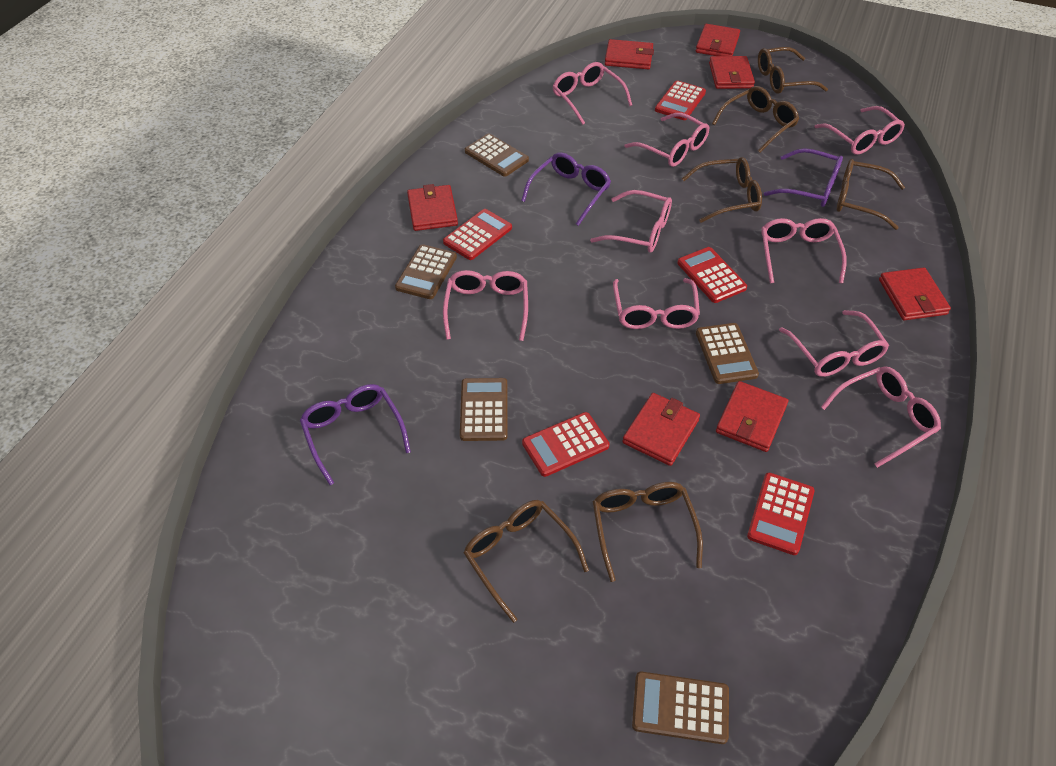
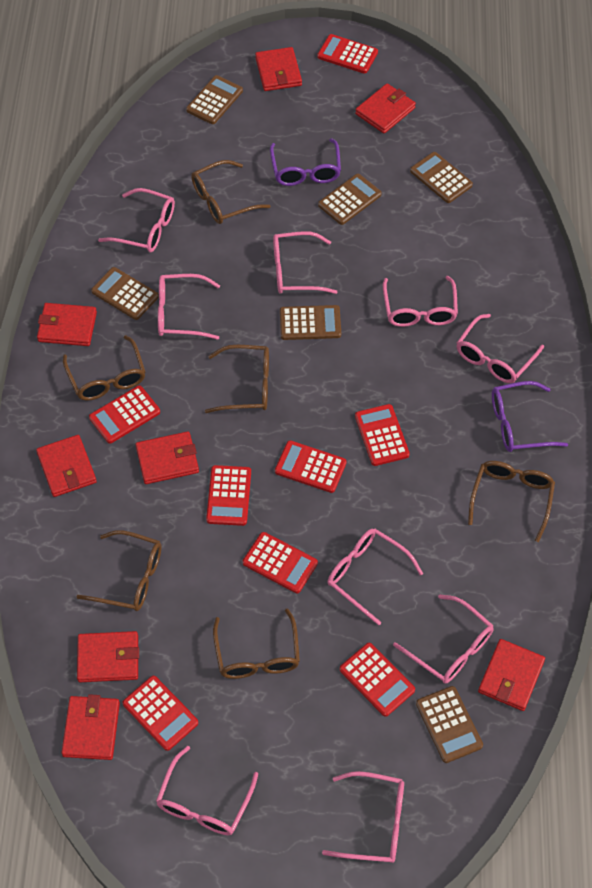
brown calculator: 5 -> 6
purple glasses: 3 -> 2
red calculator: 5 -> 8
red wallet: 7 -> 8

